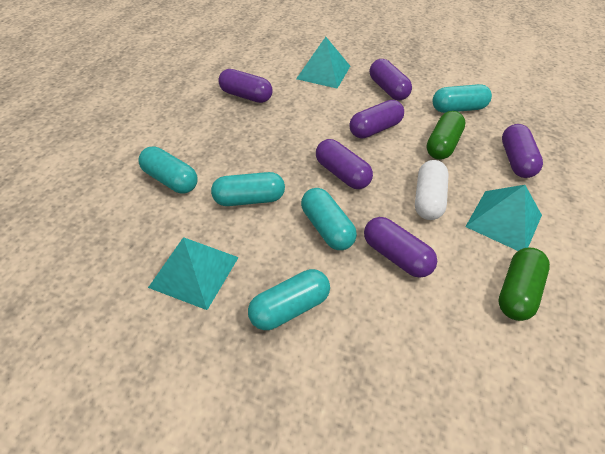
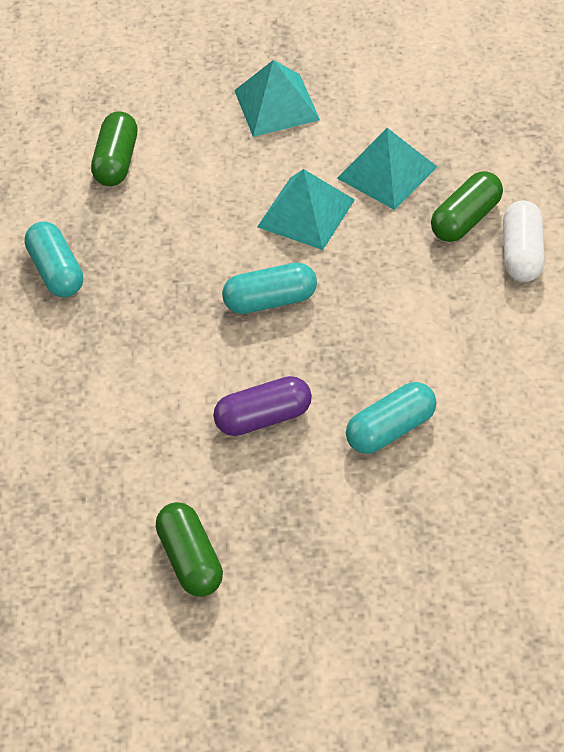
green capsule: 2 -> 3
purple capsule: 6 -> 1
turquoise capsule: 5 -> 3

